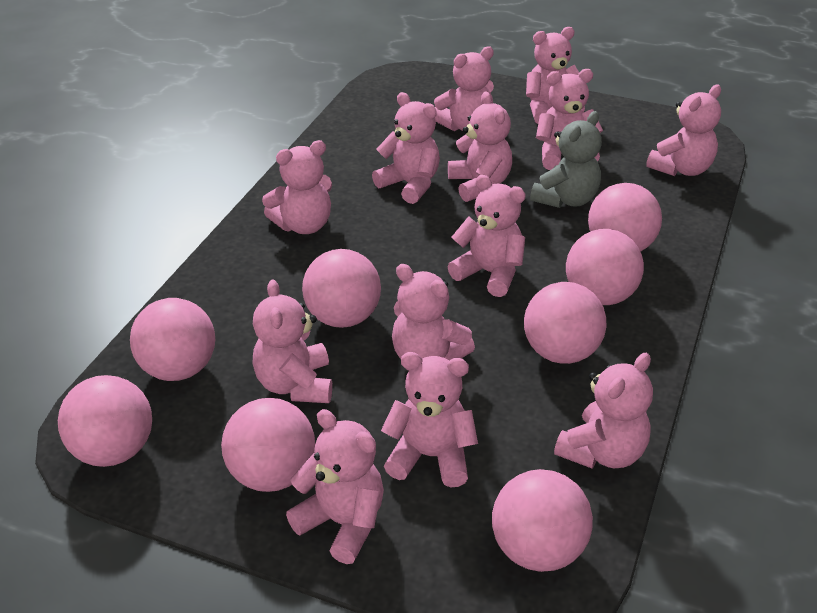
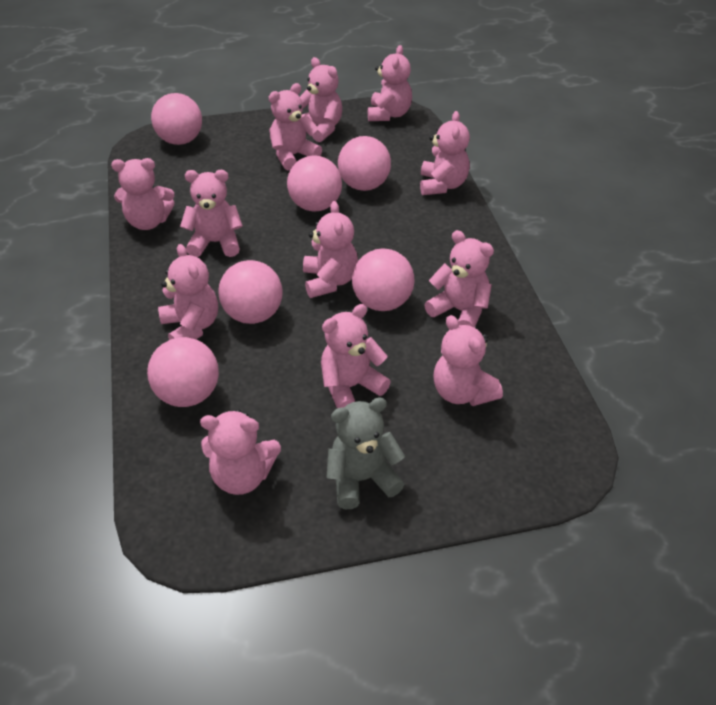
pink ball: 8 -> 6
pink teddy bear: 13 -> 12

